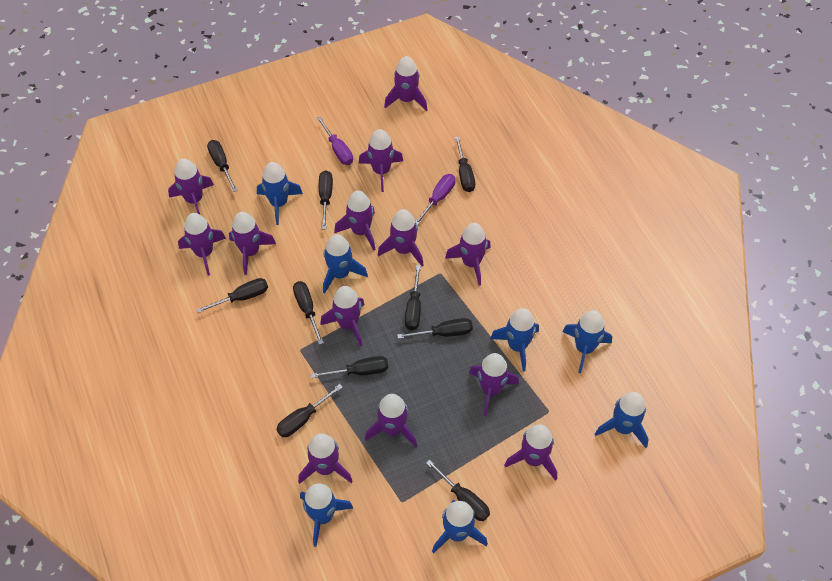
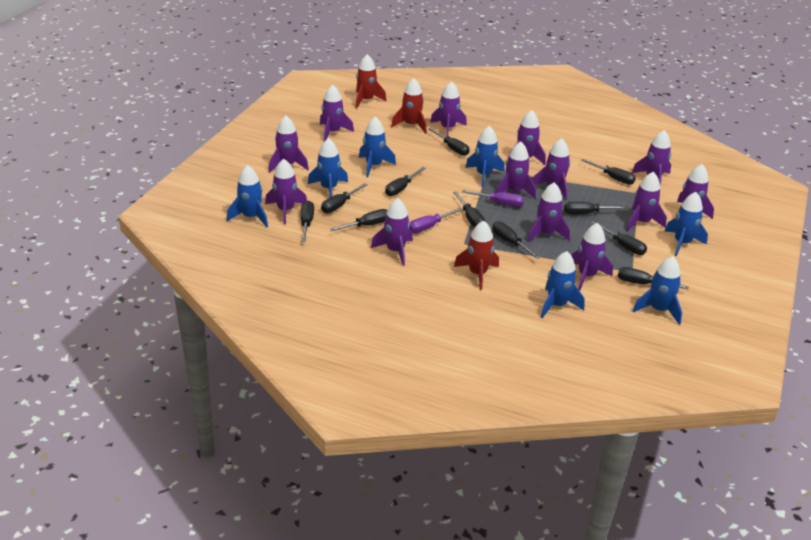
black screwdriver: 10 -> 11
red rocket: 0 -> 3

